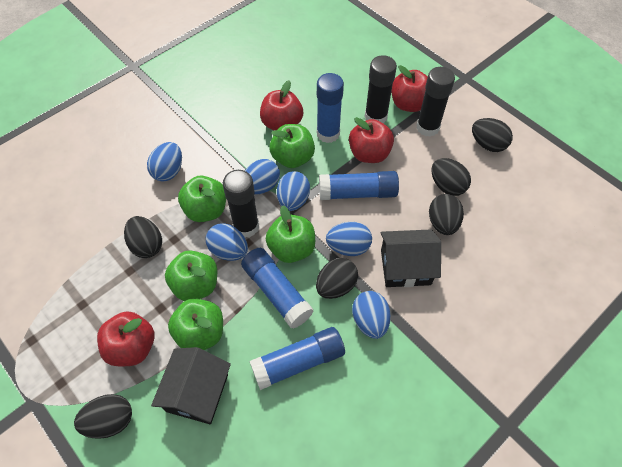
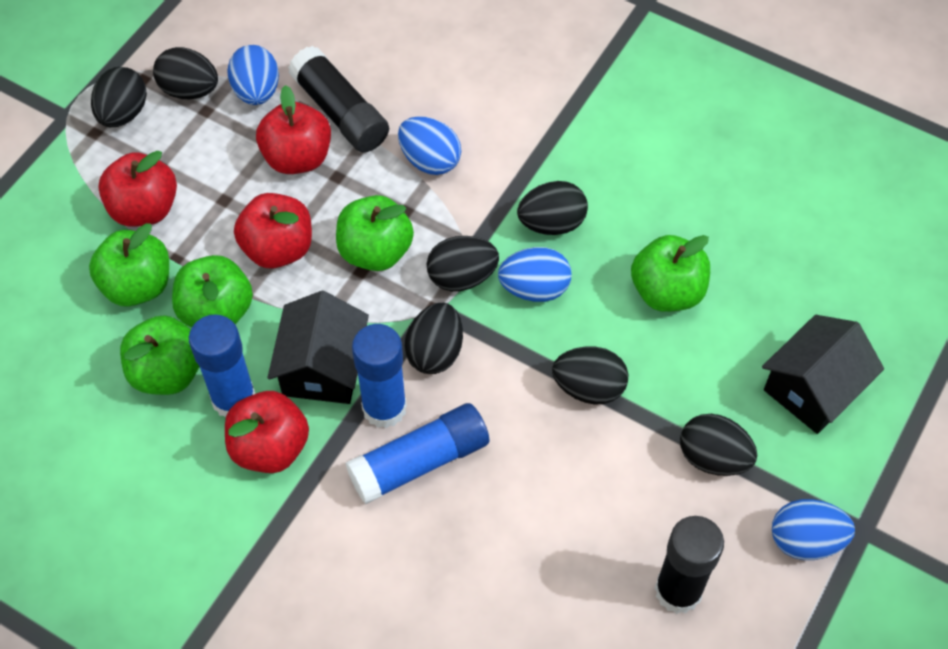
black egg: 6 -> 7
black glue stick: 3 -> 2
blue egg: 6 -> 4
blue glue stick: 4 -> 3

